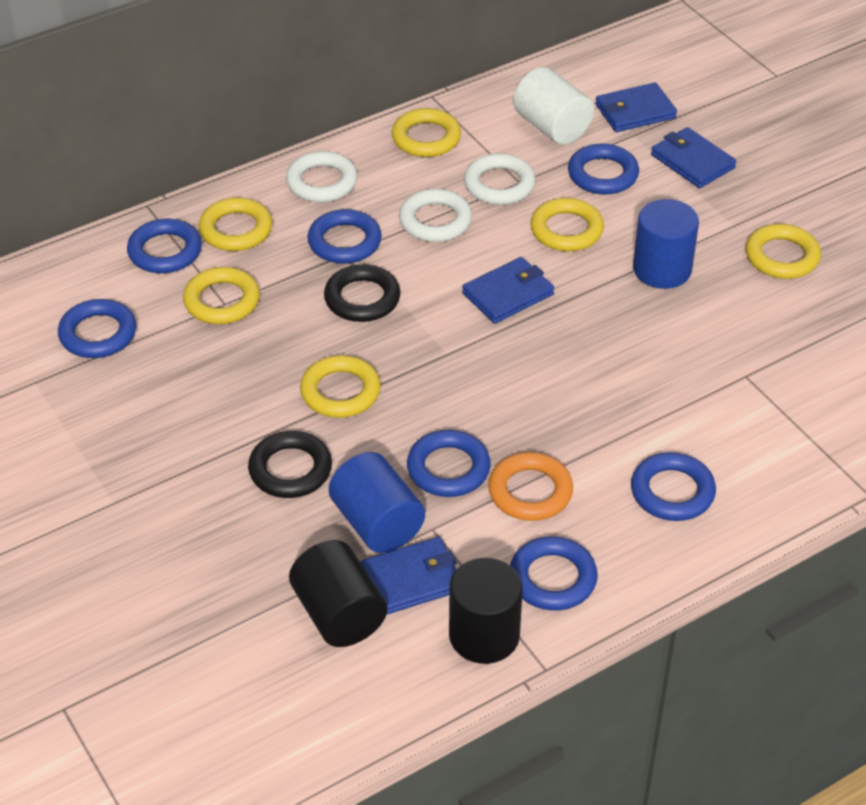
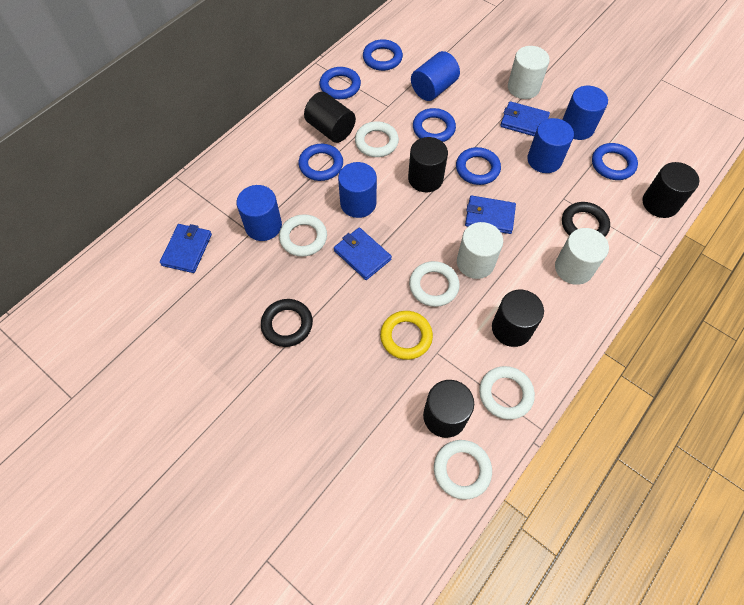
black cylinder: 2 -> 5
blue cylinder: 2 -> 5
blue ring: 7 -> 6
orange ring: 1 -> 0
white cylinder: 1 -> 3
white ring: 3 -> 5
yellow ring: 6 -> 1

